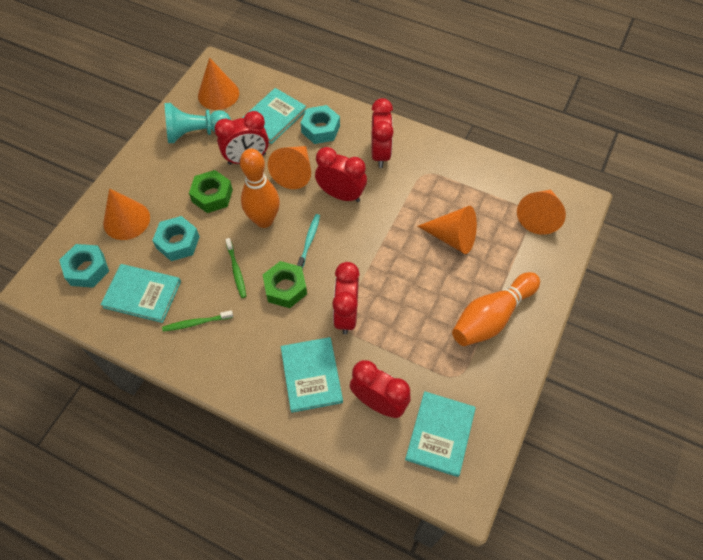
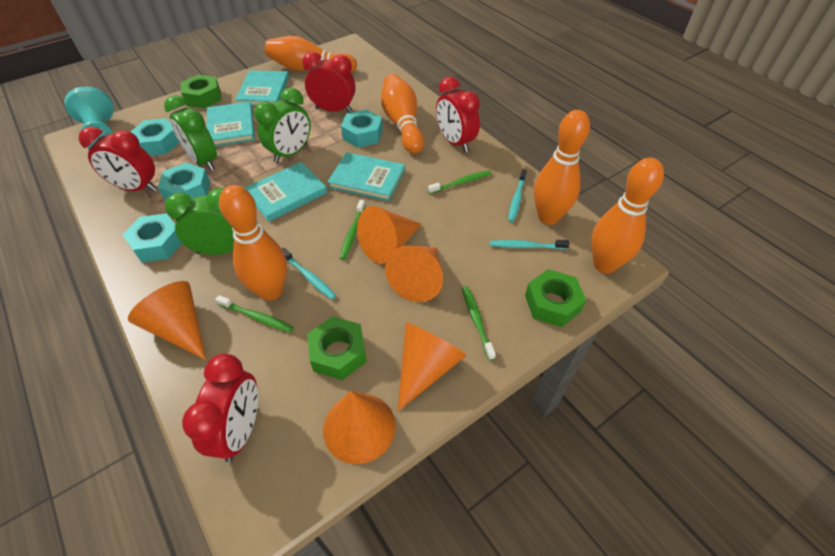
green clock: 0 -> 3
green nut: 2 -> 3
green toothbrush: 2 -> 4
orange bowling pin: 2 -> 5
red clock: 5 -> 4
turquoise nut: 3 -> 4
turquoise toothbrush: 1 -> 3

